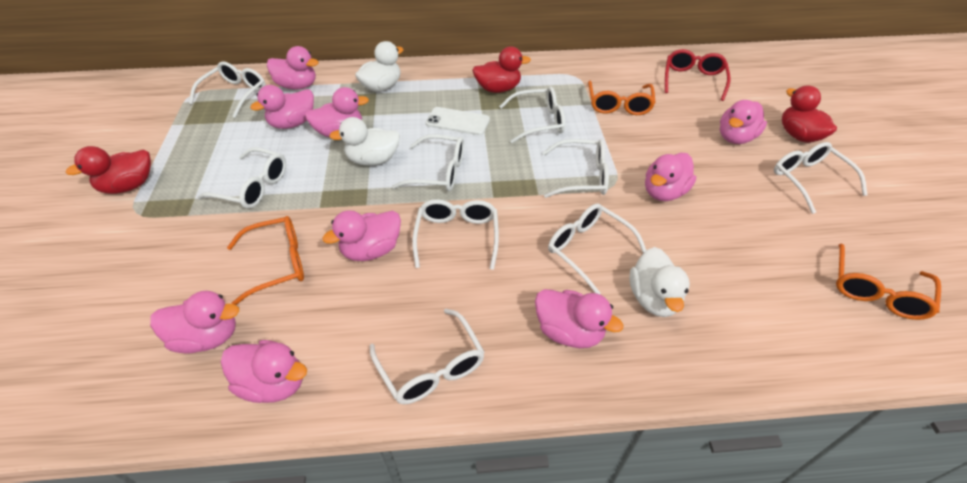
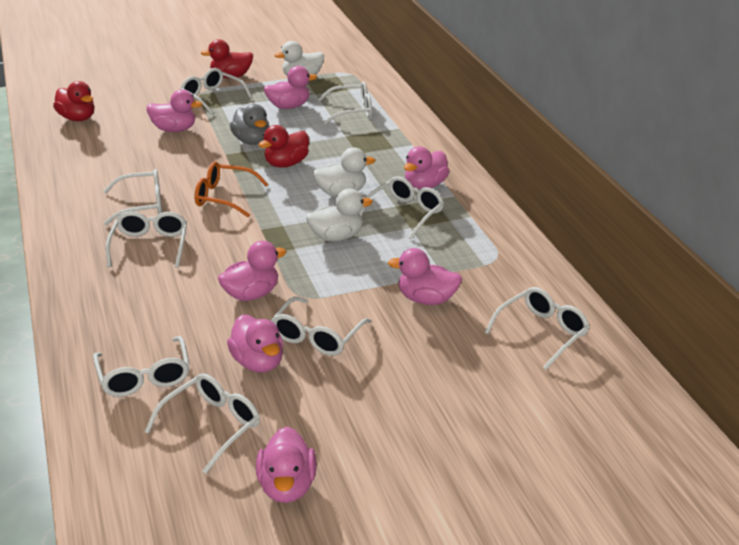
grey duck: 0 -> 1
orange glasses: 3 -> 1
pink duck: 9 -> 7
red glasses: 1 -> 0
white phone: 1 -> 0

